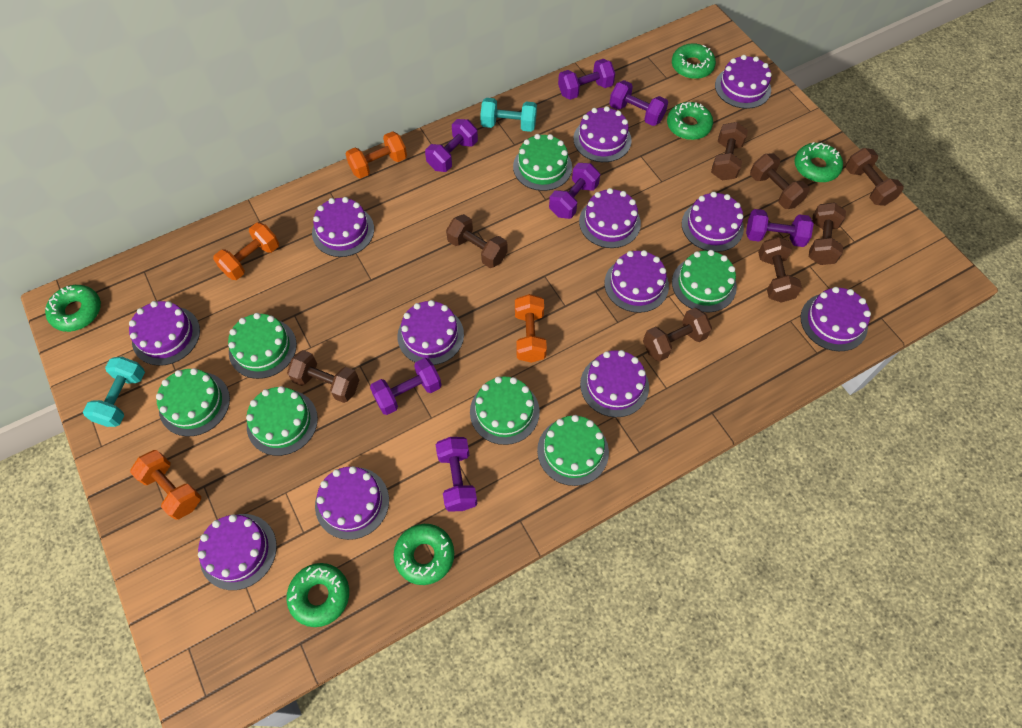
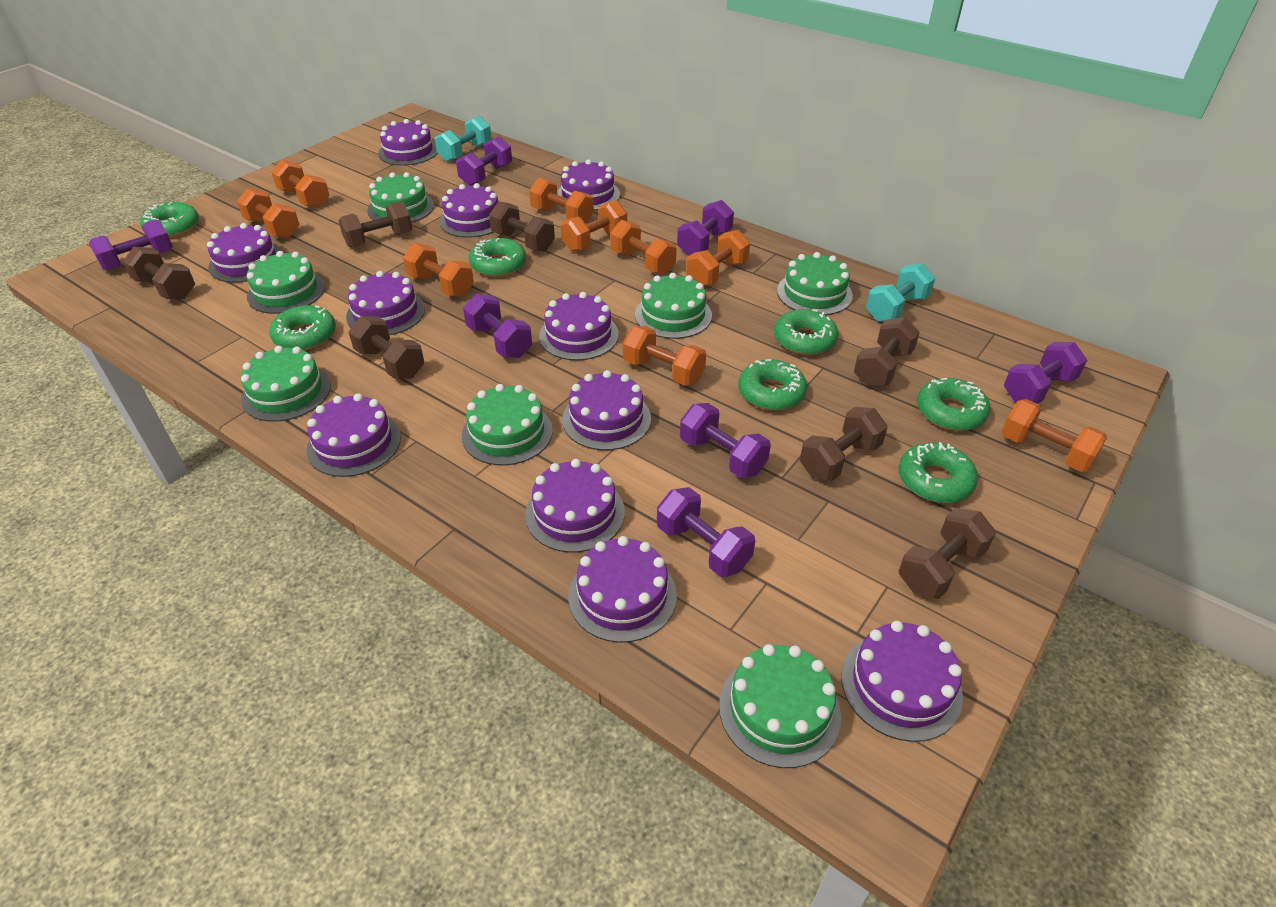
brown dumbbell: 8 -> 7
green donut: 6 -> 7
orange dumbbell: 4 -> 9
purple cake: 12 -> 11

